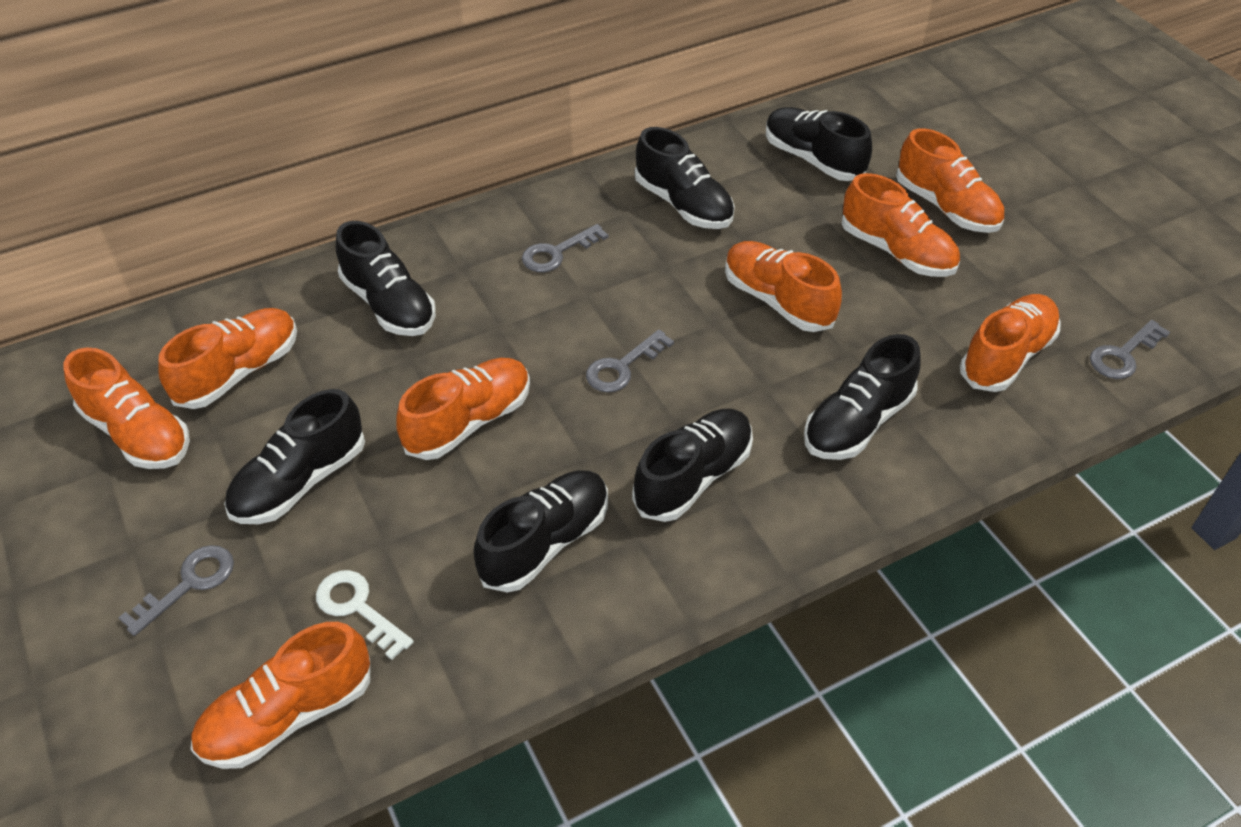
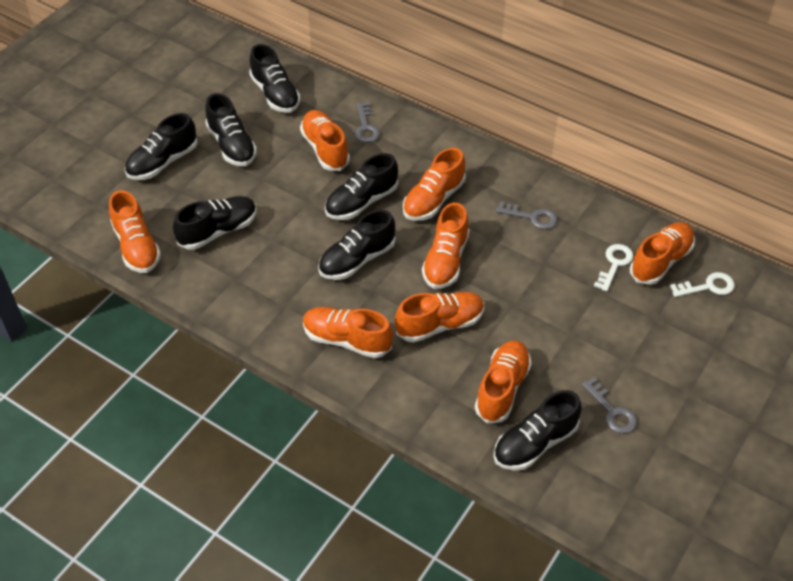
grey key: 4 -> 3
white key: 1 -> 2

